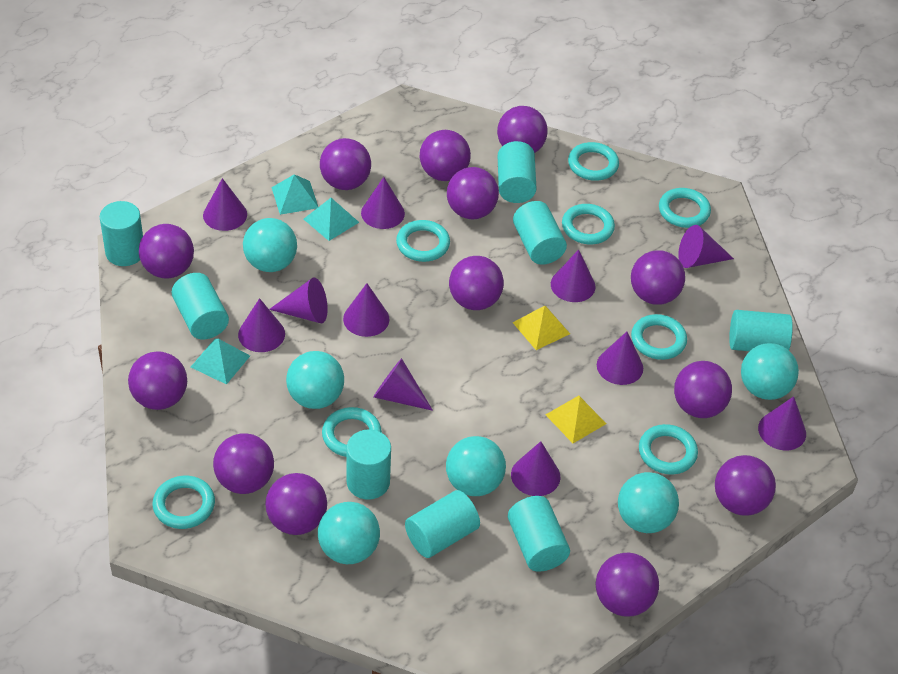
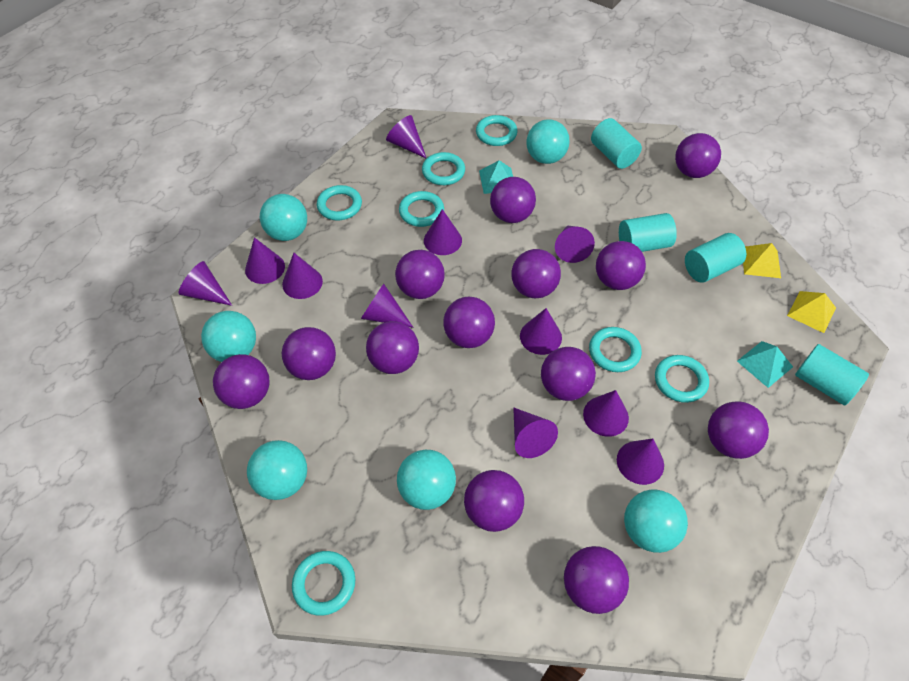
turquoise cylinder: 8 -> 4
turquoise pyramid: 3 -> 2
turquoise ring: 8 -> 7

